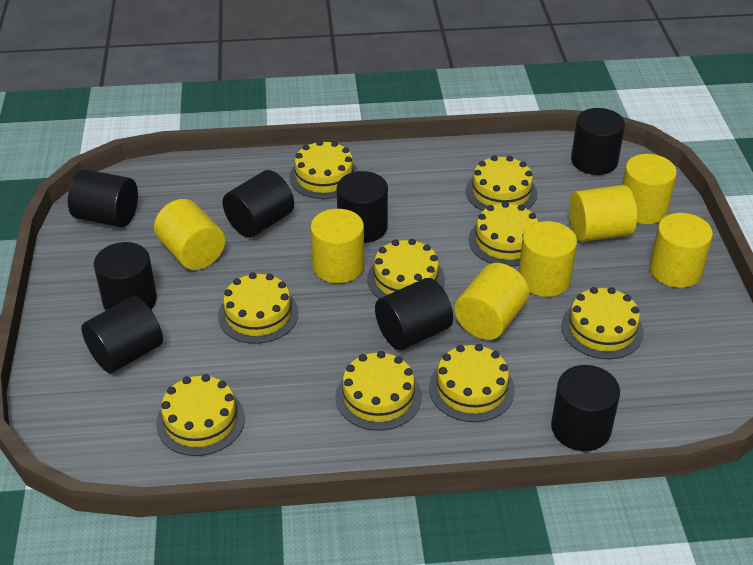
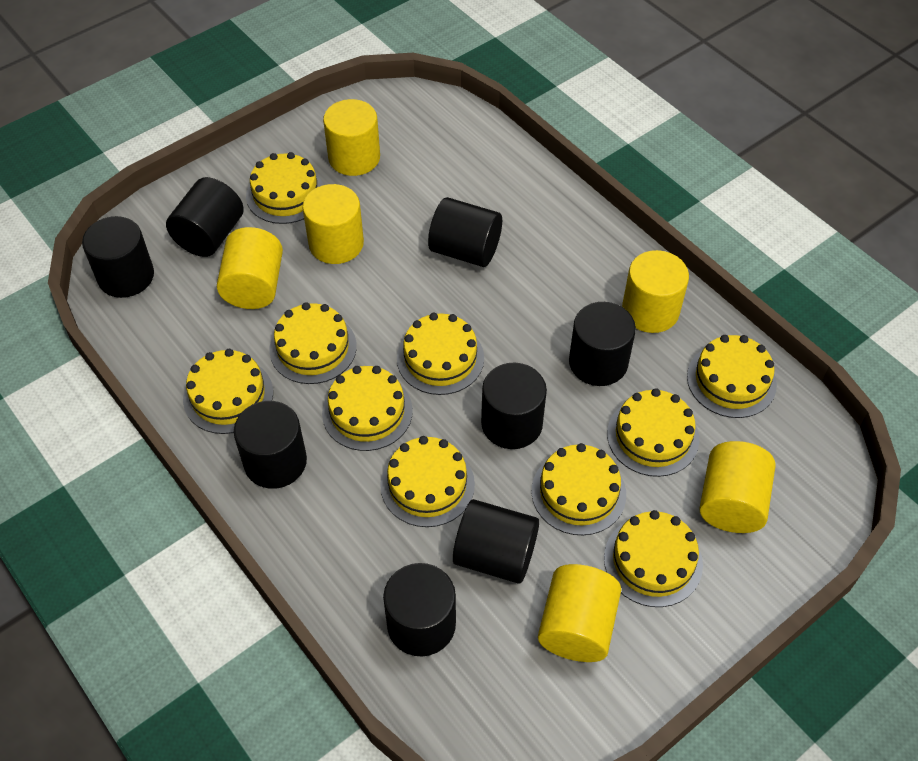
yellow cake: 9 -> 10
yellow cylinder: 7 -> 6

